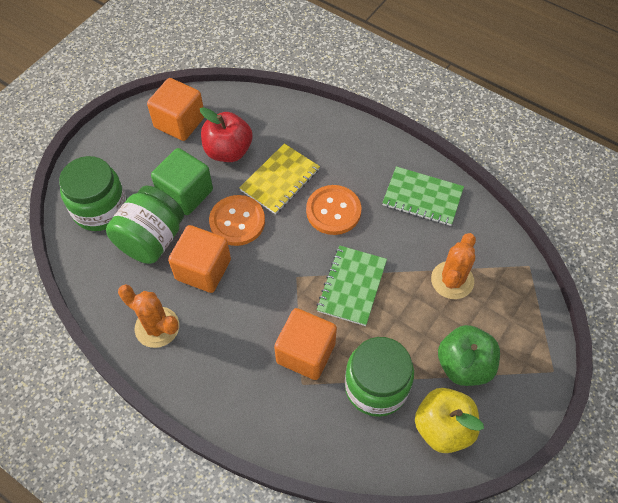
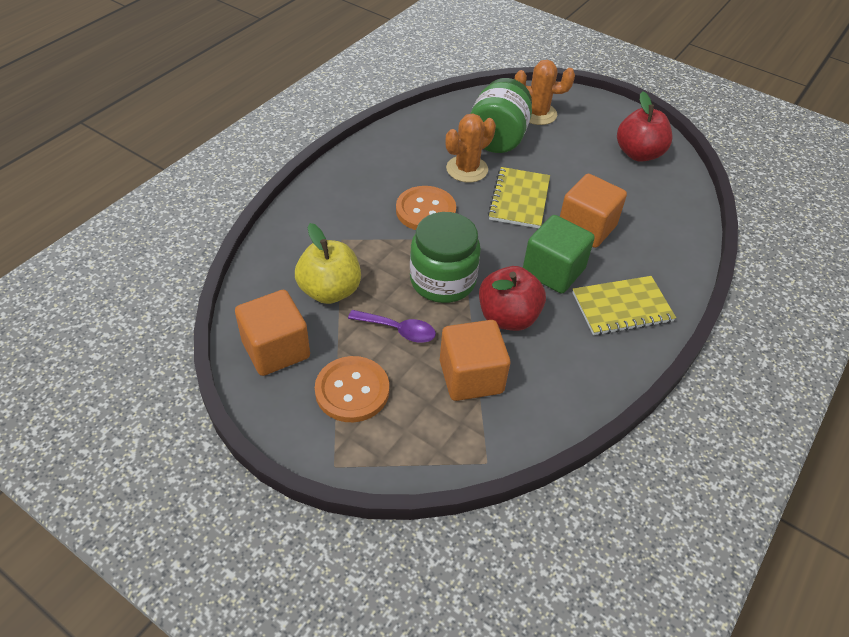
green apple: 1 -> 0
green jar: 3 -> 2
green notebook: 2 -> 0
purple spoon: 0 -> 1
red apple: 1 -> 2
yellow notebook: 1 -> 2

